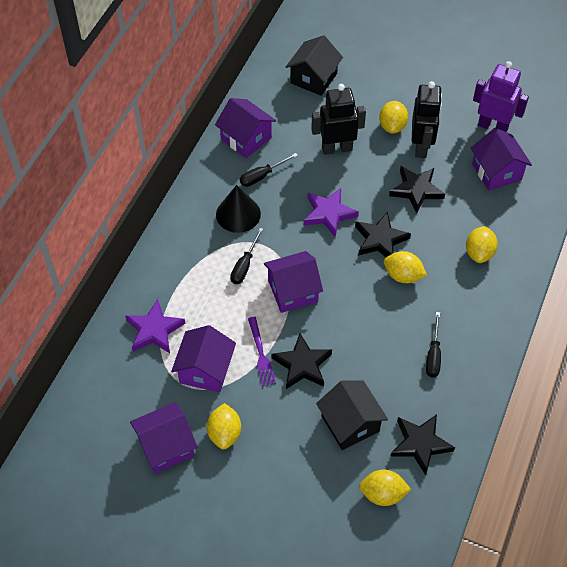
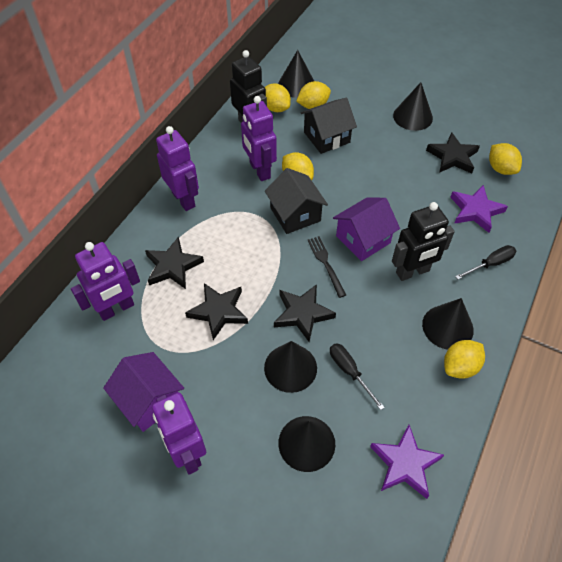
black cone: 1 -> 5
black fork: 0 -> 1
black screwdriver: 3 -> 2
purple fork: 1 -> 0
purple house: 5 -> 2
purple robot: 1 -> 4

